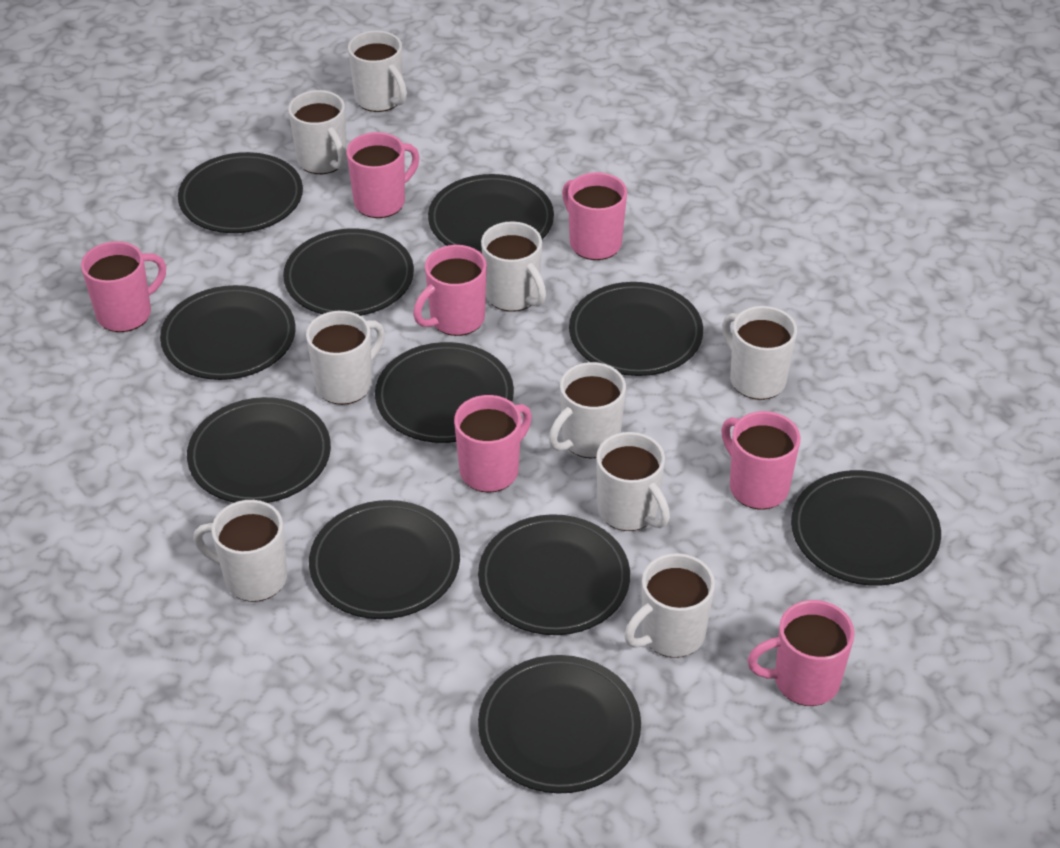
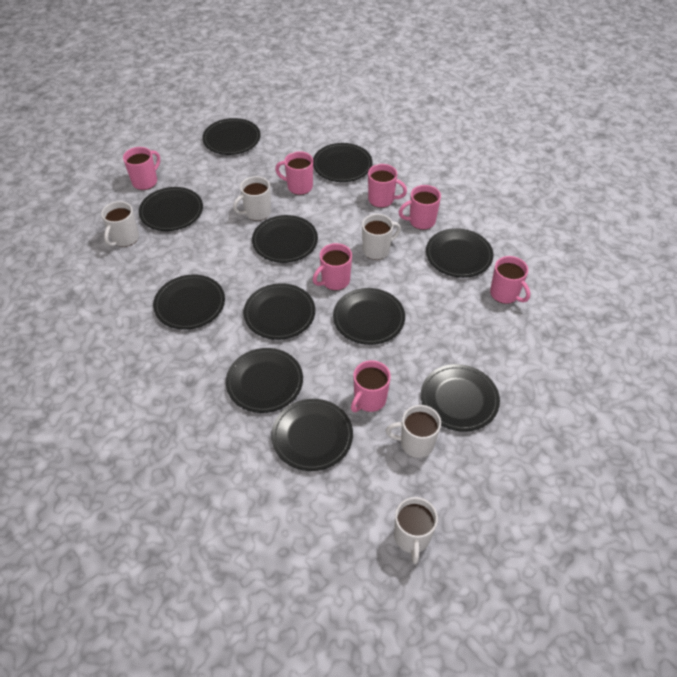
white mug: 9 -> 5

